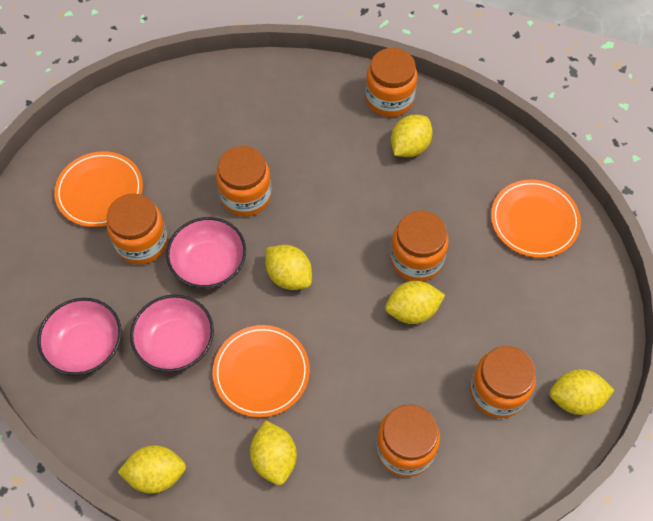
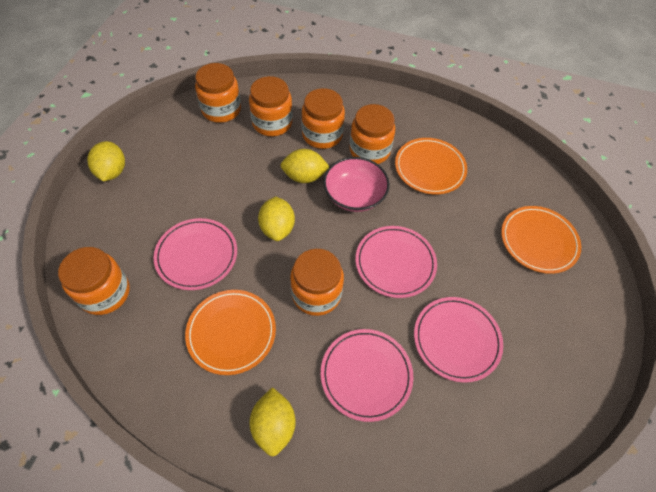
pink bowl: 3 -> 1
pink plate: 0 -> 4
yellow lemon: 6 -> 4

